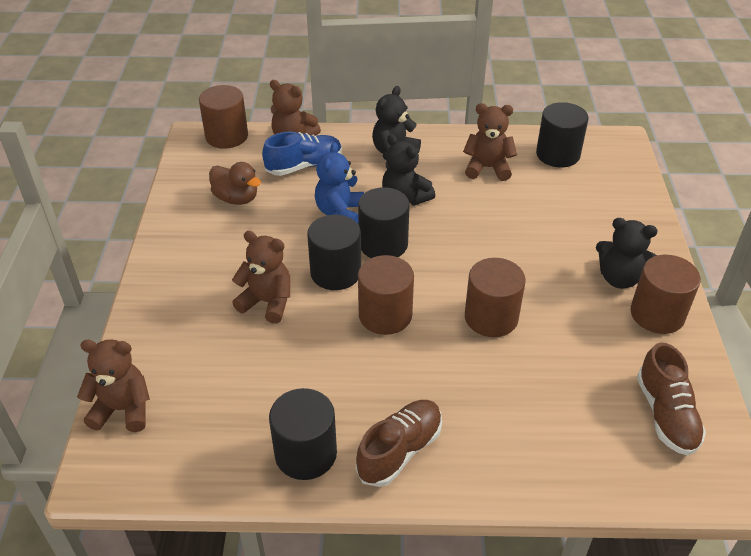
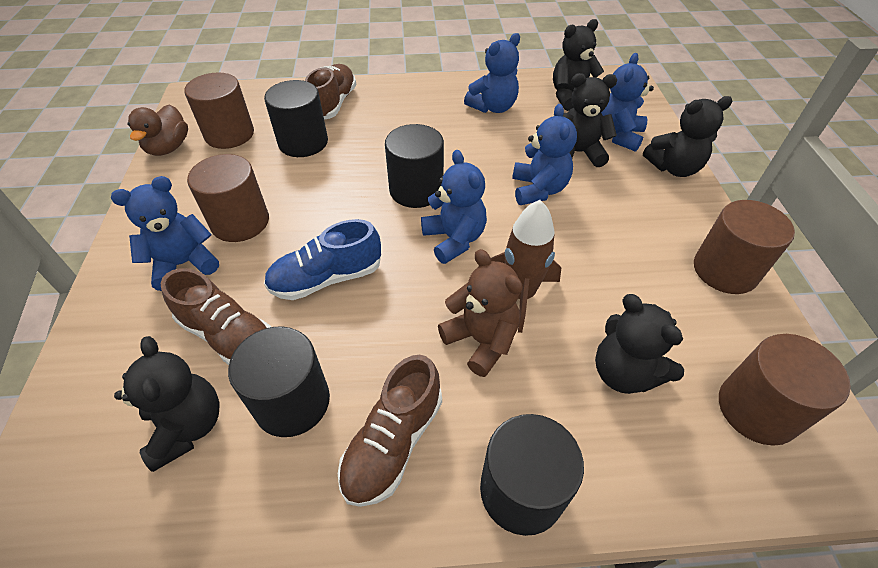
black teddy bear: 3 -> 5
blue teddy bear: 1 -> 5
brown rocket: 0 -> 1
brown shoe: 2 -> 3
brown teddy bear: 4 -> 1

